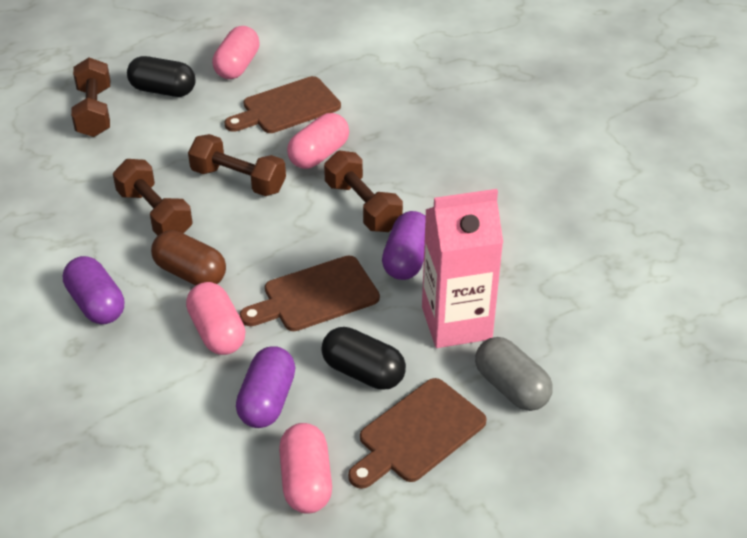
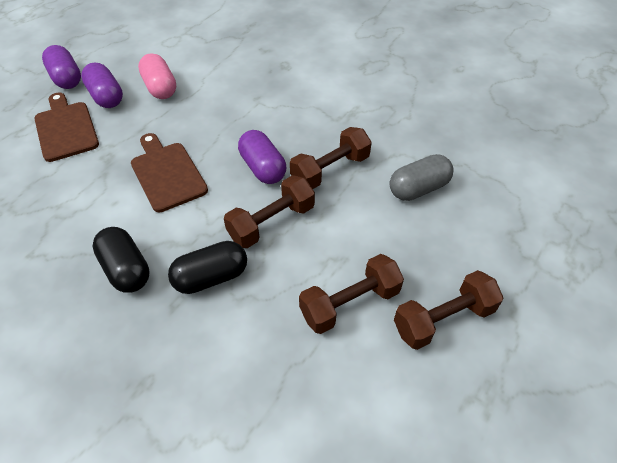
brown capsule: 1 -> 0
brown cutting board: 3 -> 2
pink capsule: 4 -> 1
pink carton: 1 -> 0

